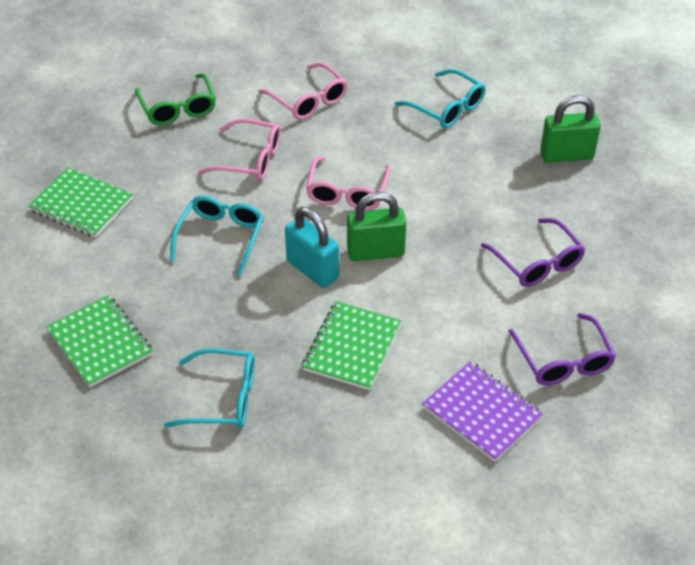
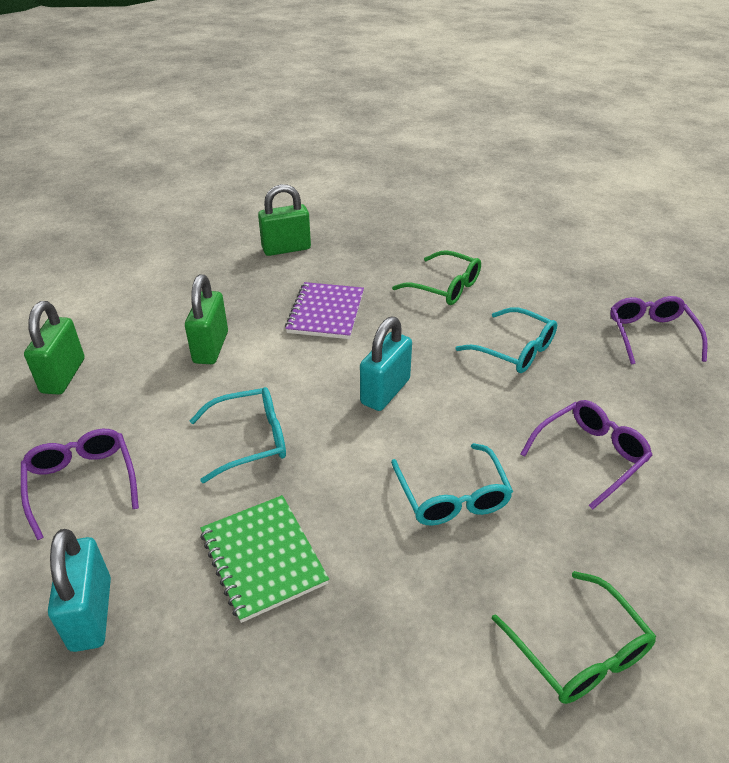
green glasses: 1 -> 2
green notebook: 3 -> 1
green padlock: 2 -> 3
pink glasses: 3 -> 0
purple glasses: 2 -> 3
turquoise padlock: 1 -> 2

